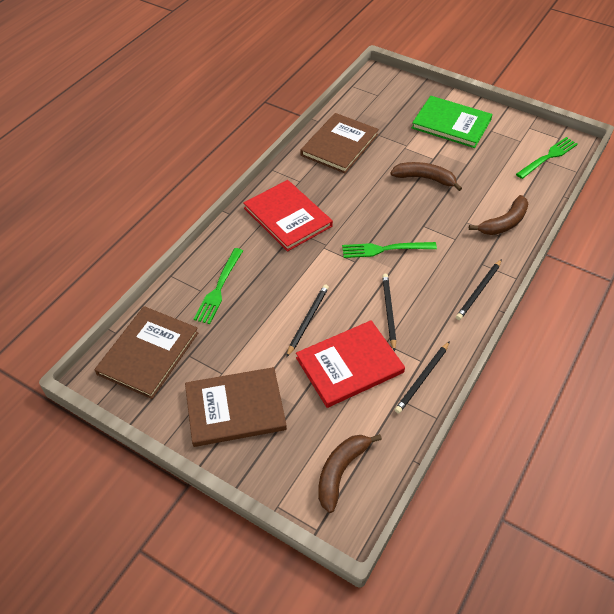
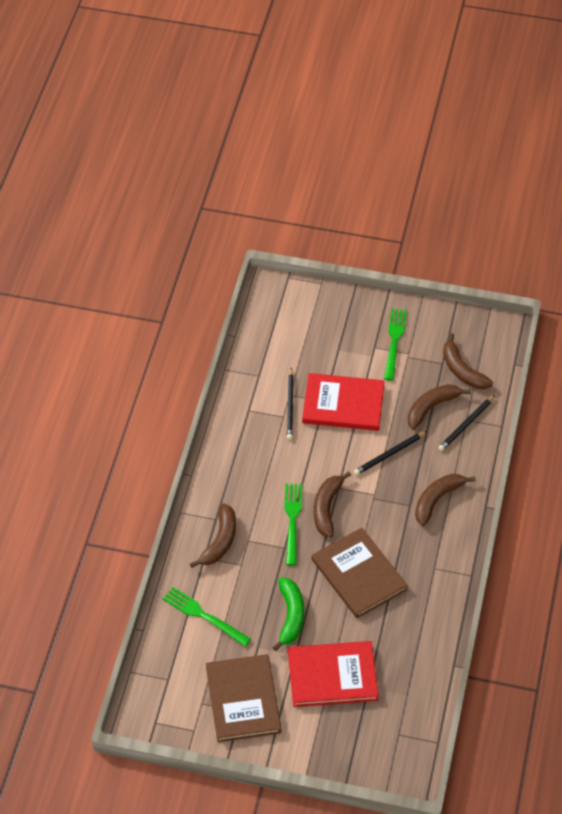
black pencil: 4 -> 3
brown banana: 3 -> 5
brown book: 3 -> 2
green banana: 0 -> 1
green book: 1 -> 0

